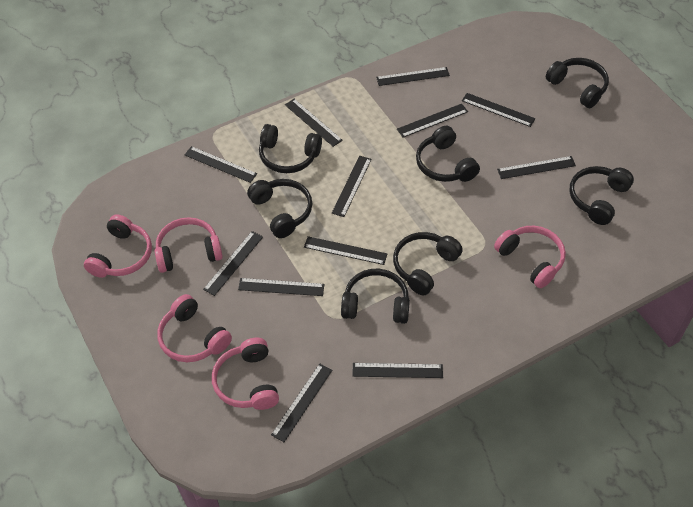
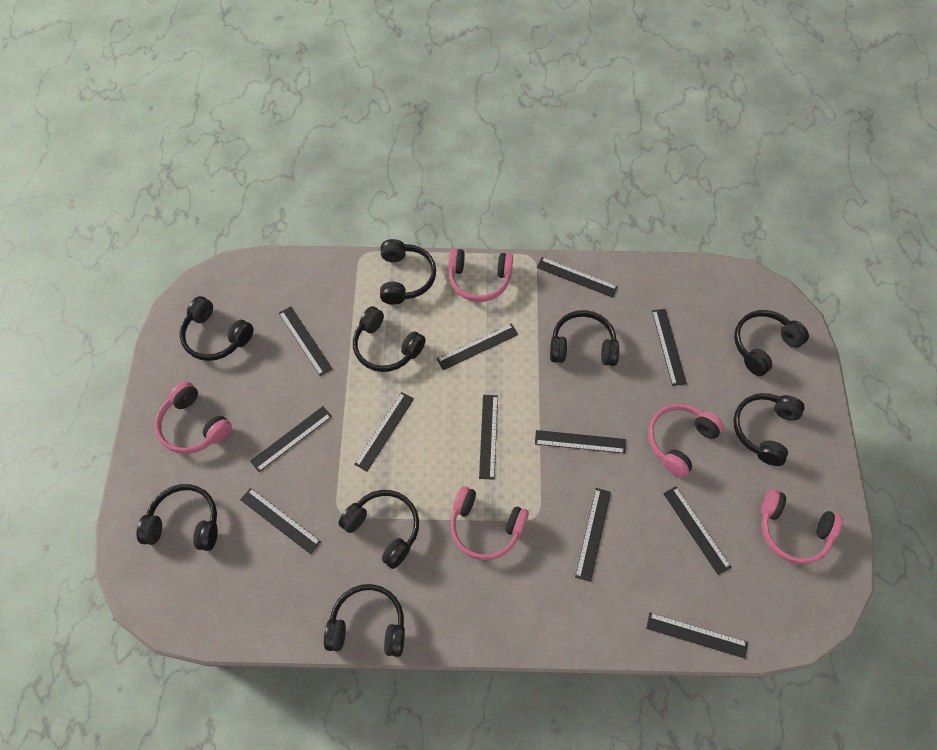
black headphones: 7 -> 9

